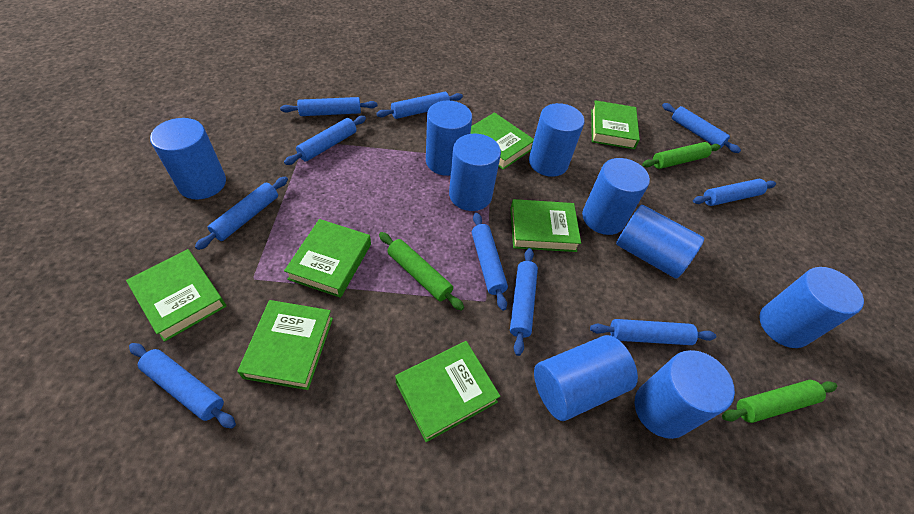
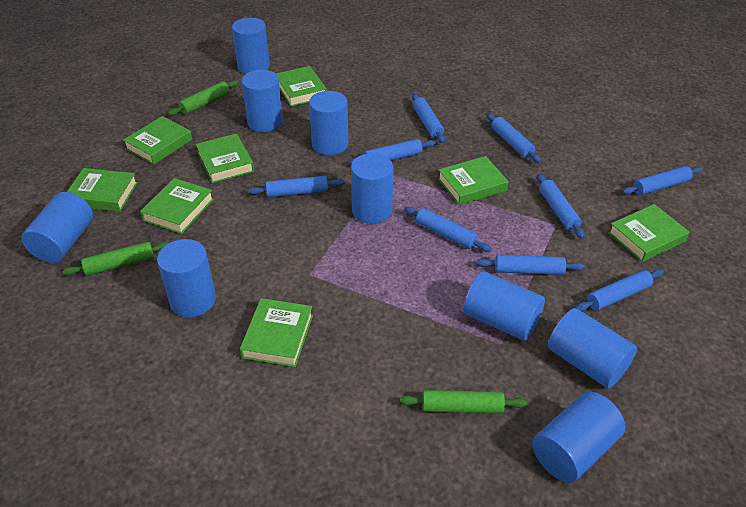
blue rolling pin: 10 -> 9
green book: 7 -> 8

